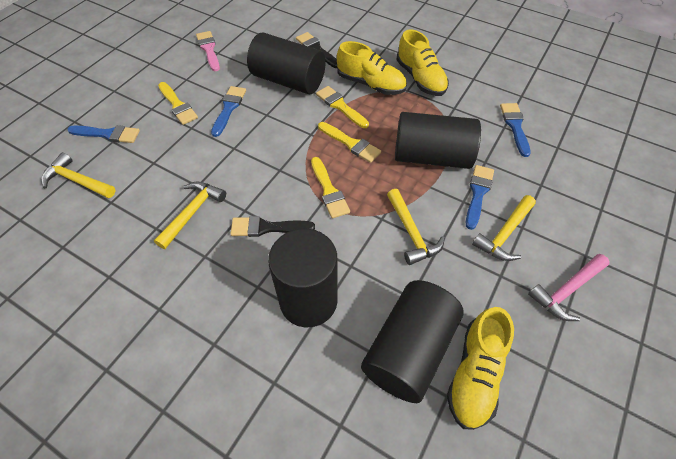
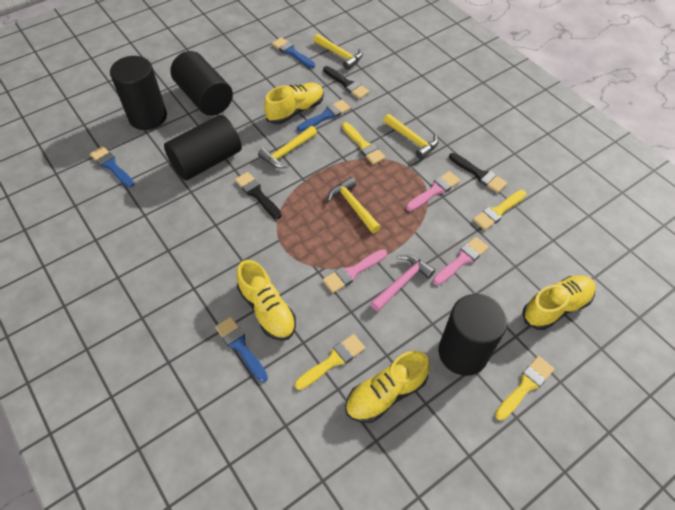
black brush: 2 -> 3
pink brush: 1 -> 3
yellow shoe: 3 -> 4

